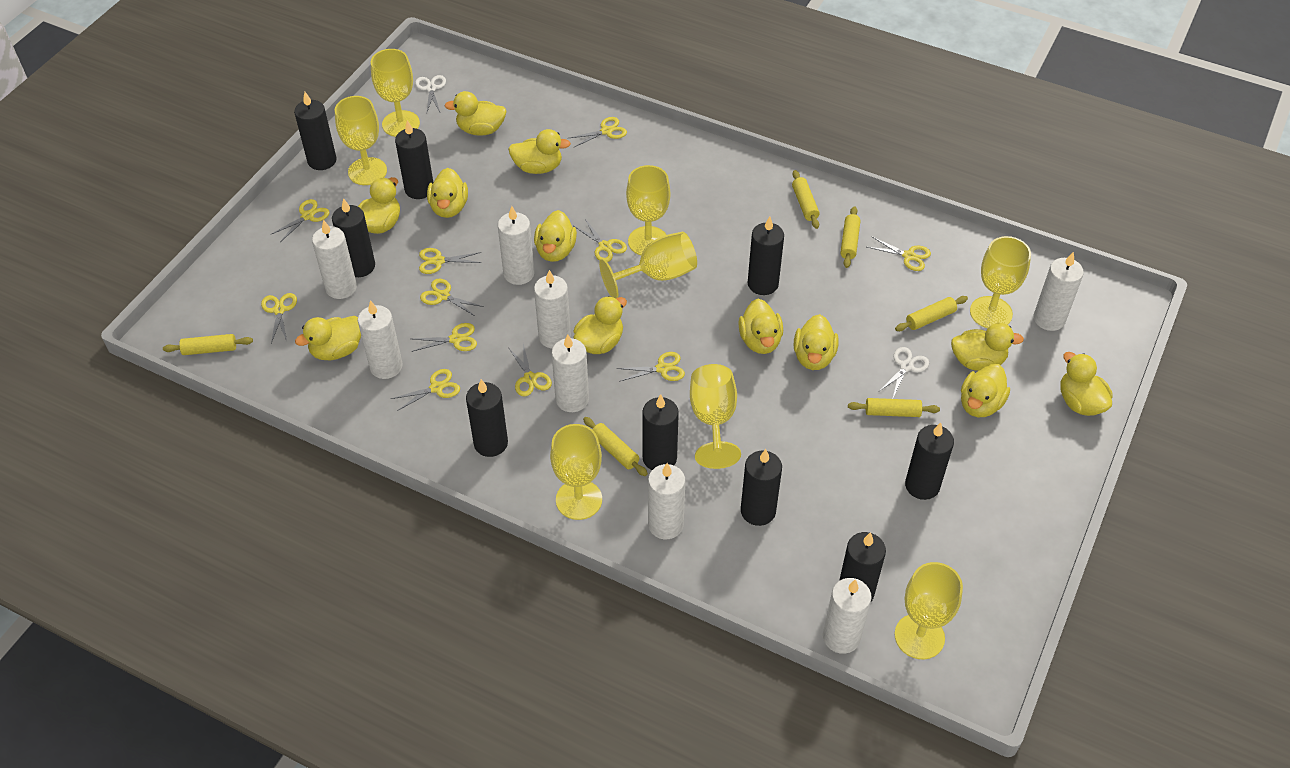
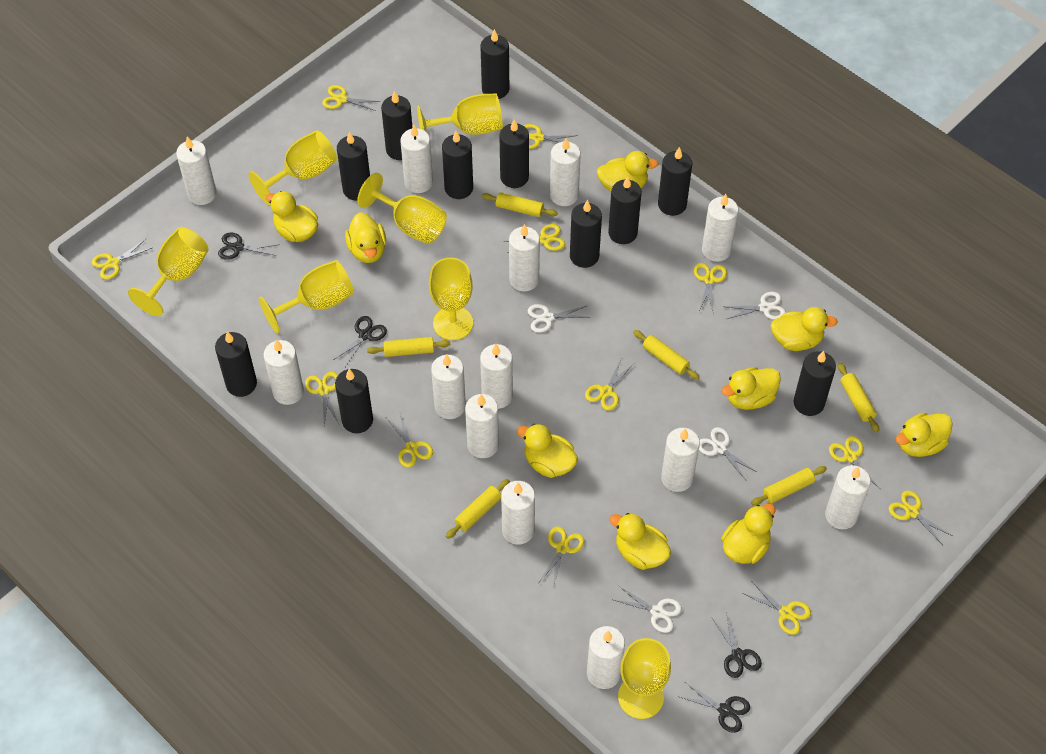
black candle: 9 -> 11
black scissors: 0 -> 4
white candle: 8 -> 13
white scissors: 2 -> 4
yellow duck: 12 -> 9
yellow goblet: 8 -> 7
yellow scissors: 11 -> 12

